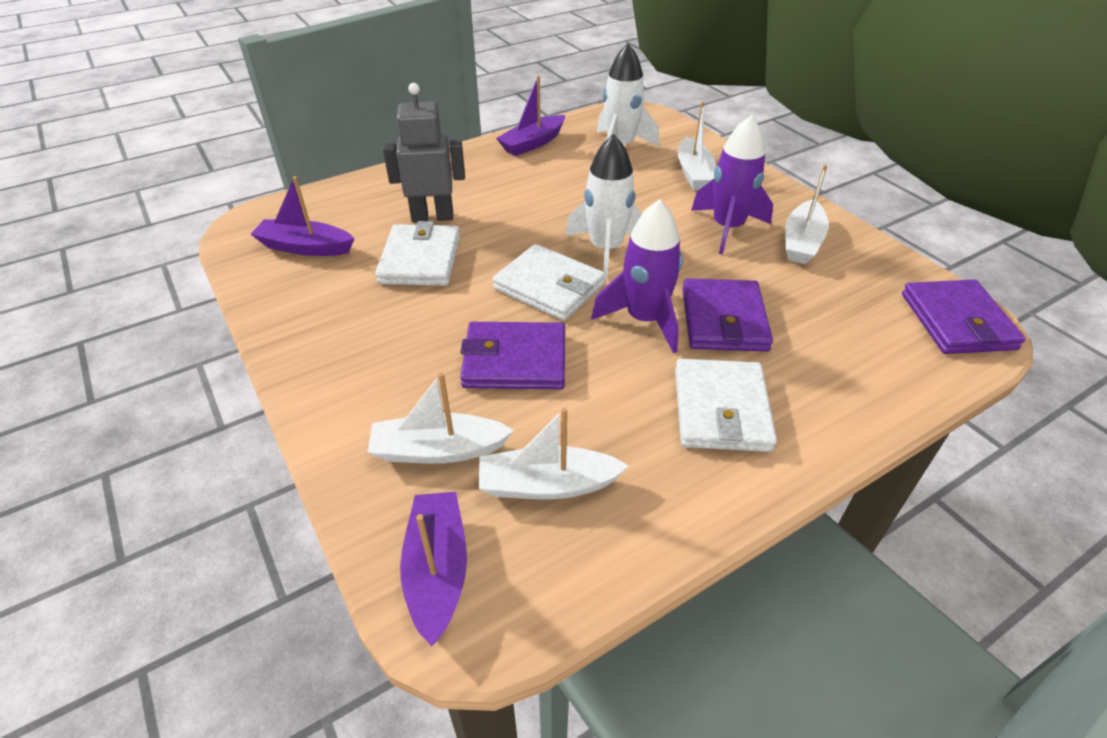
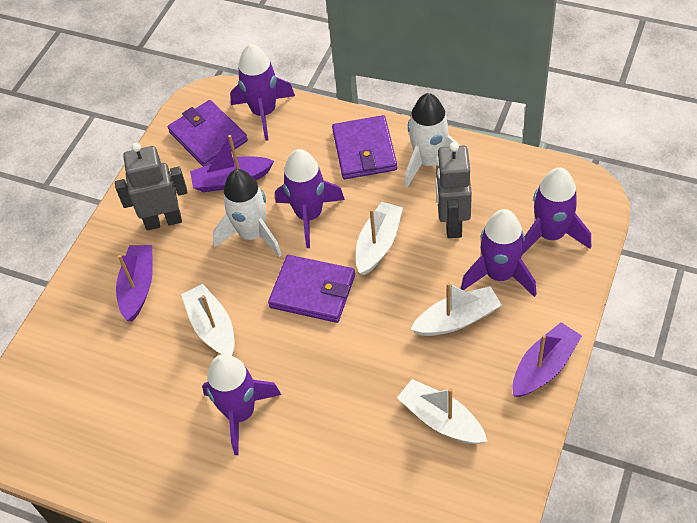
grey robot: 1 -> 2
purple rocket: 2 -> 5
white wallet: 3 -> 0

